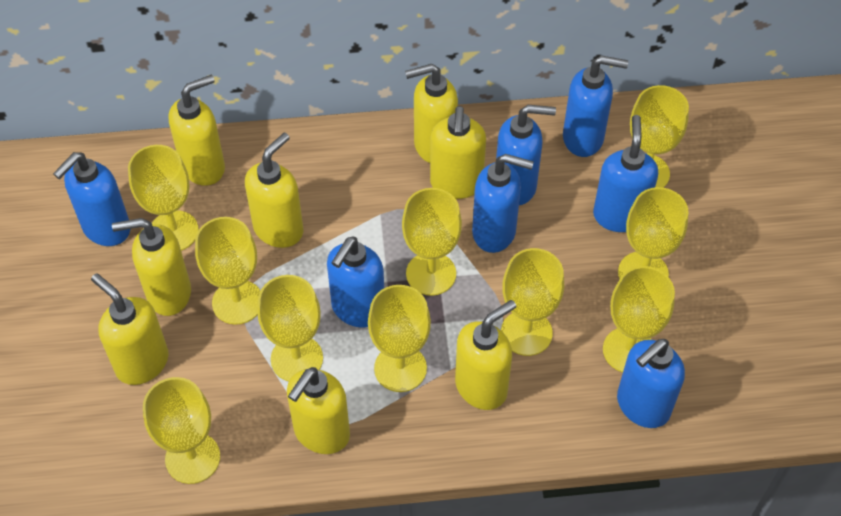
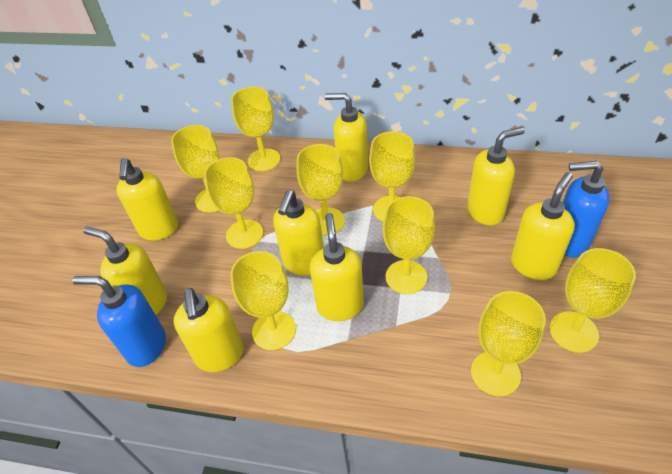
blue soap dispenser: 7 -> 2
yellow goblet: 10 -> 9

